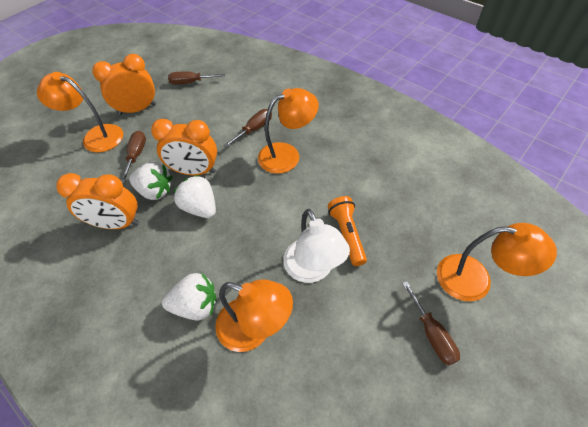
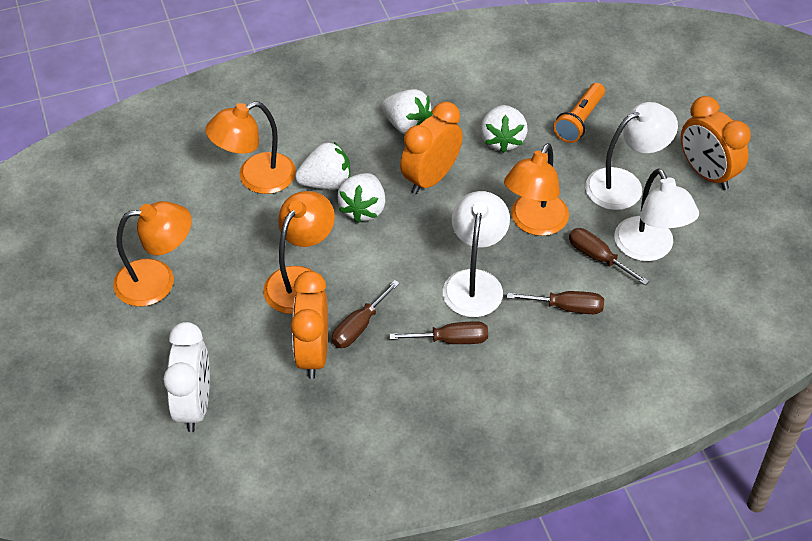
white clock: 0 -> 1
white lamp: 1 -> 3
white strawberry: 3 -> 4

